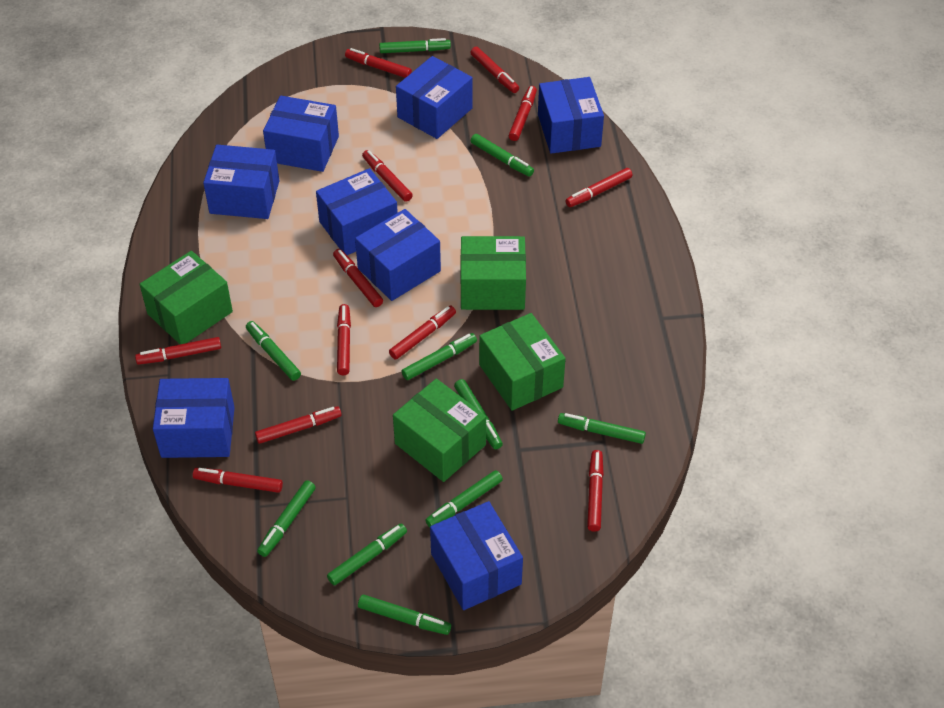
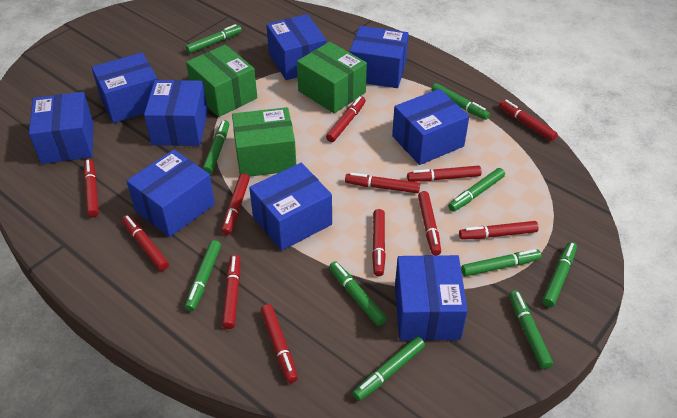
blue box: 8 -> 9
green box: 4 -> 3

